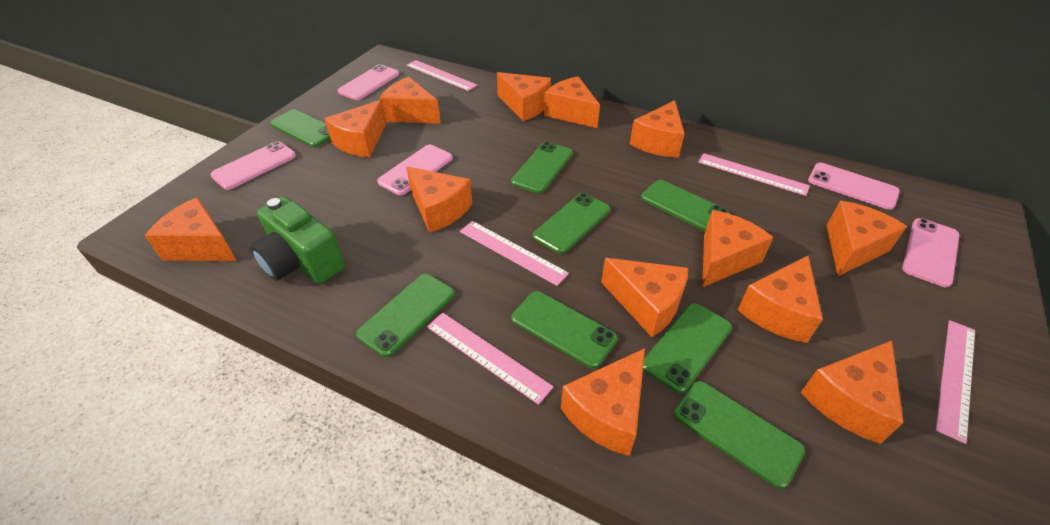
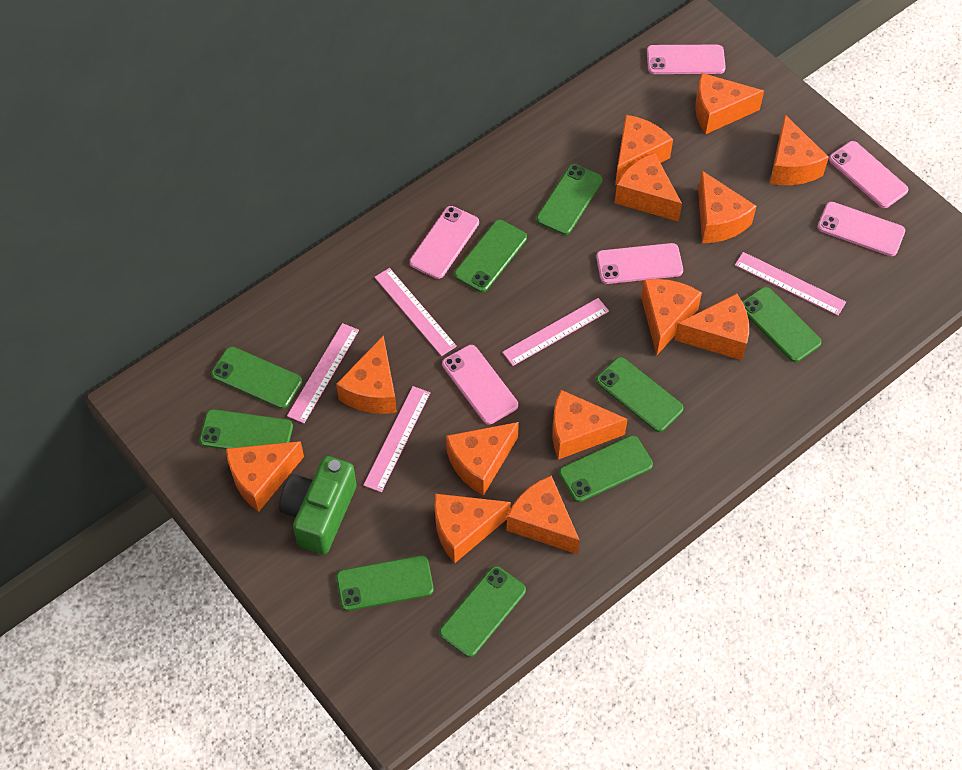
green phone: 8 -> 9
pink phone: 5 -> 6

